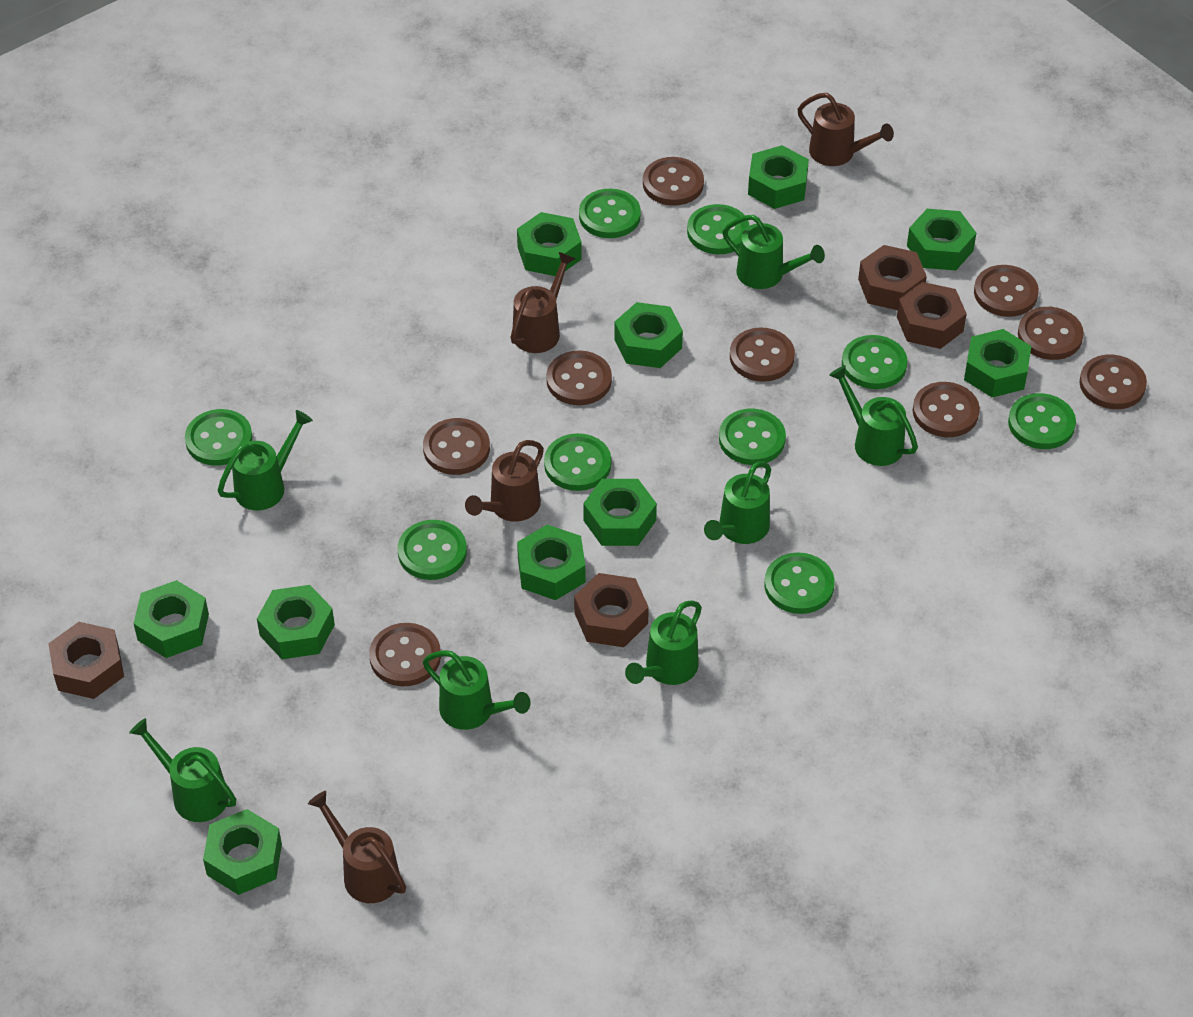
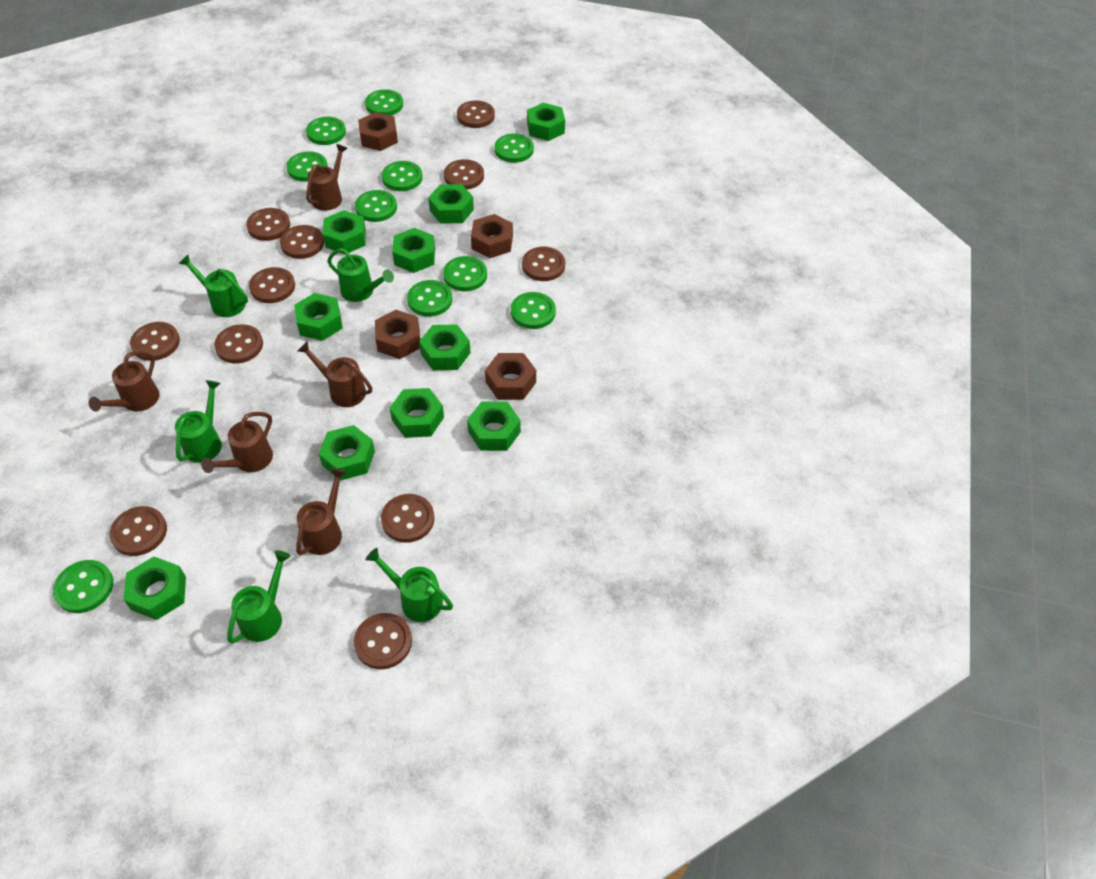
brown button: 9 -> 11
brown watering can: 4 -> 5
green button: 9 -> 10
green watering can: 7 -> 5

